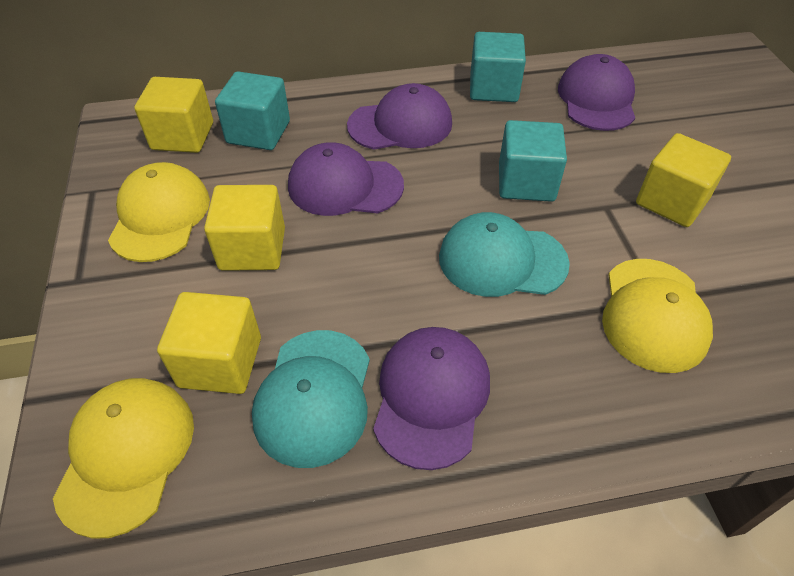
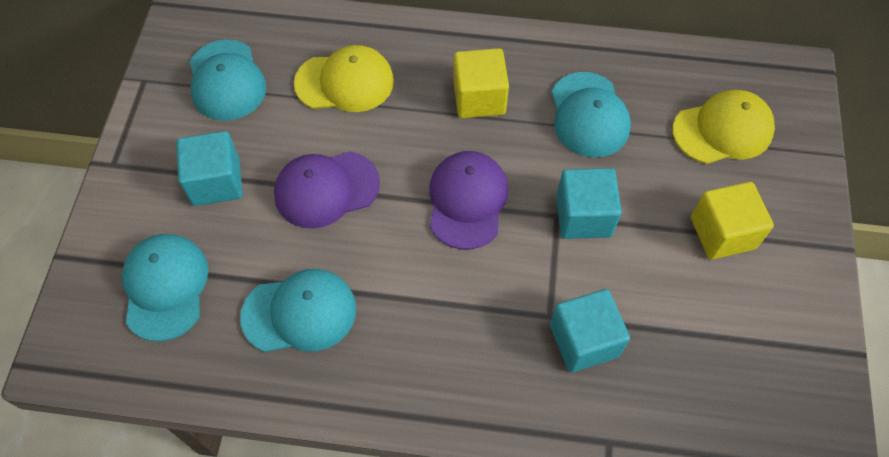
purple cap: 4 -> 2
turquoise cap: 2 -> 4
yellow cap: 3 -> 2
yellow cube: 4 -> 2

